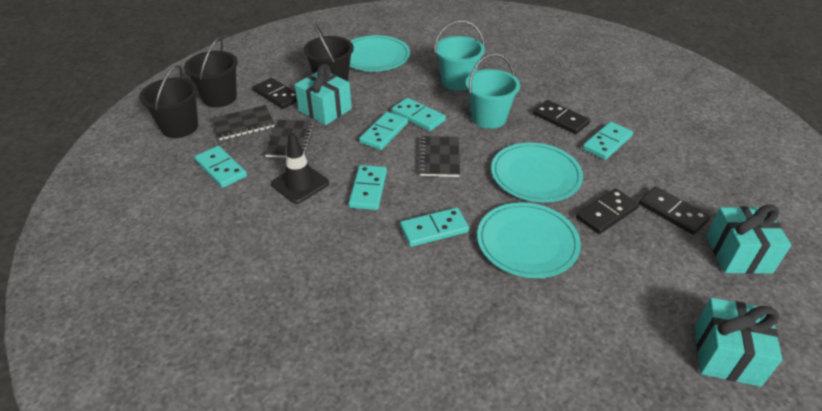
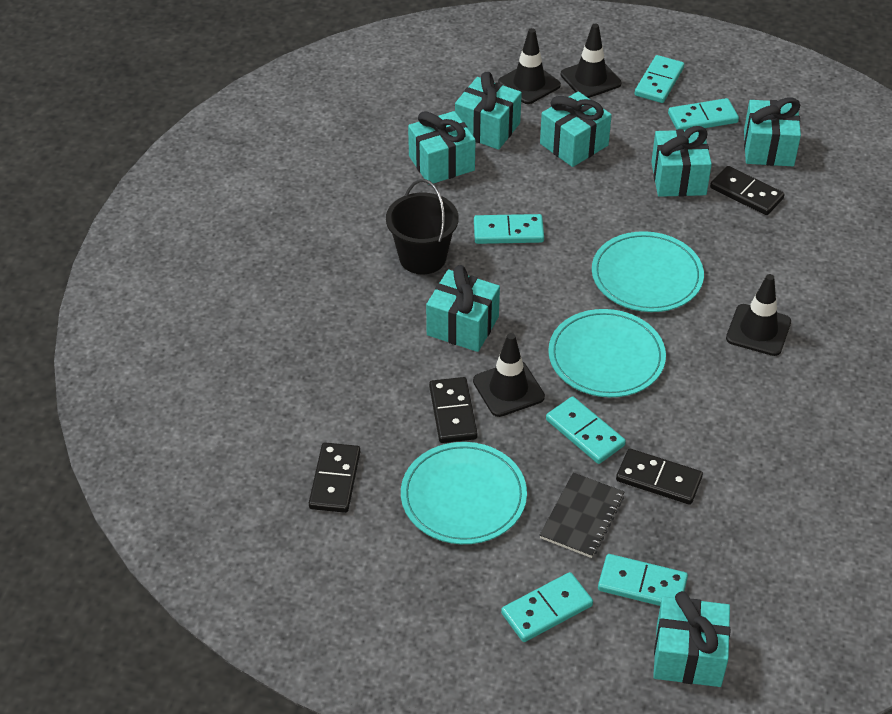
black bucket: 3 -> 1
black notebook: 3 -> 1
black traffic cone: 1 -> 4
turquoise bucket: 2 -> 0
turquoise gift: 3 -> 7

